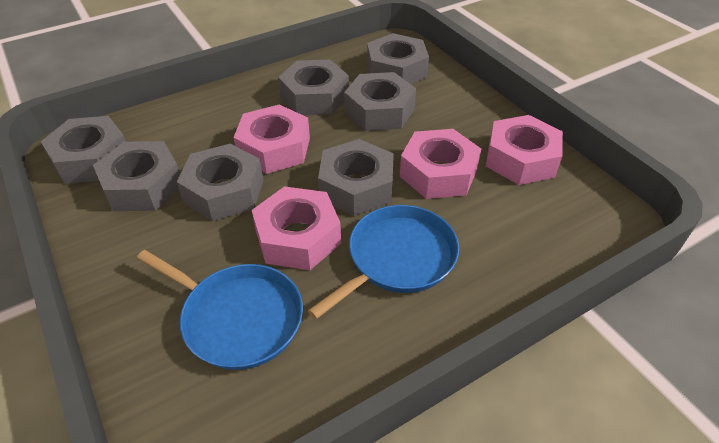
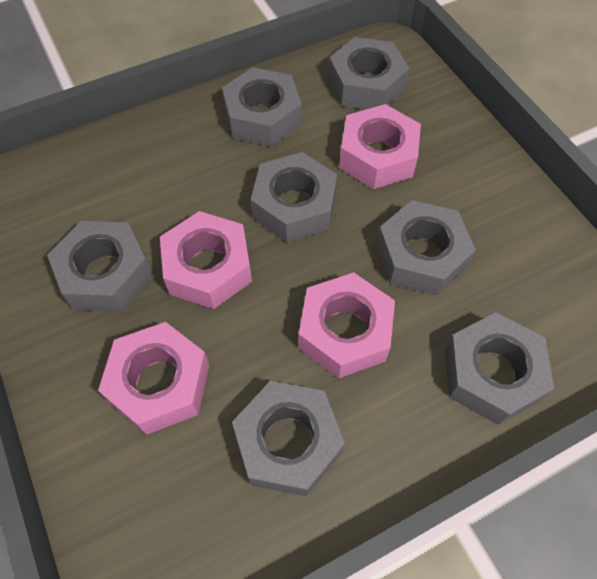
blue pan: 2 -> 0

